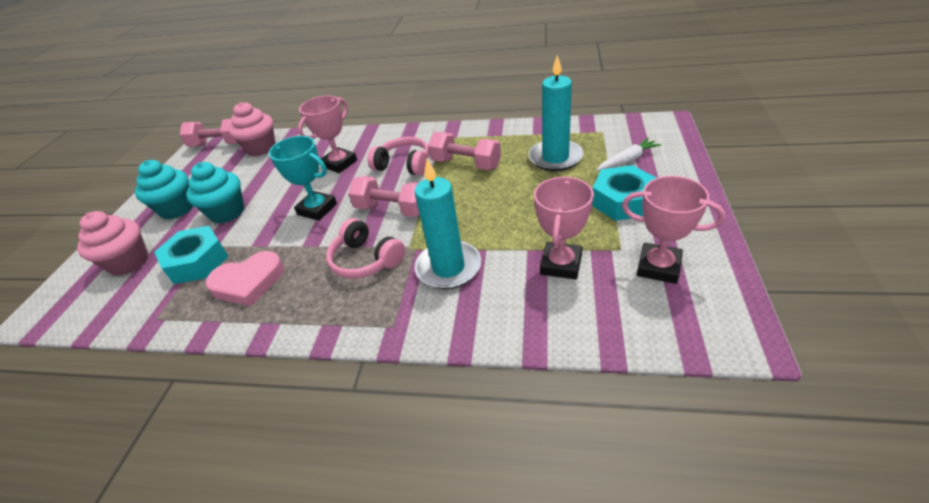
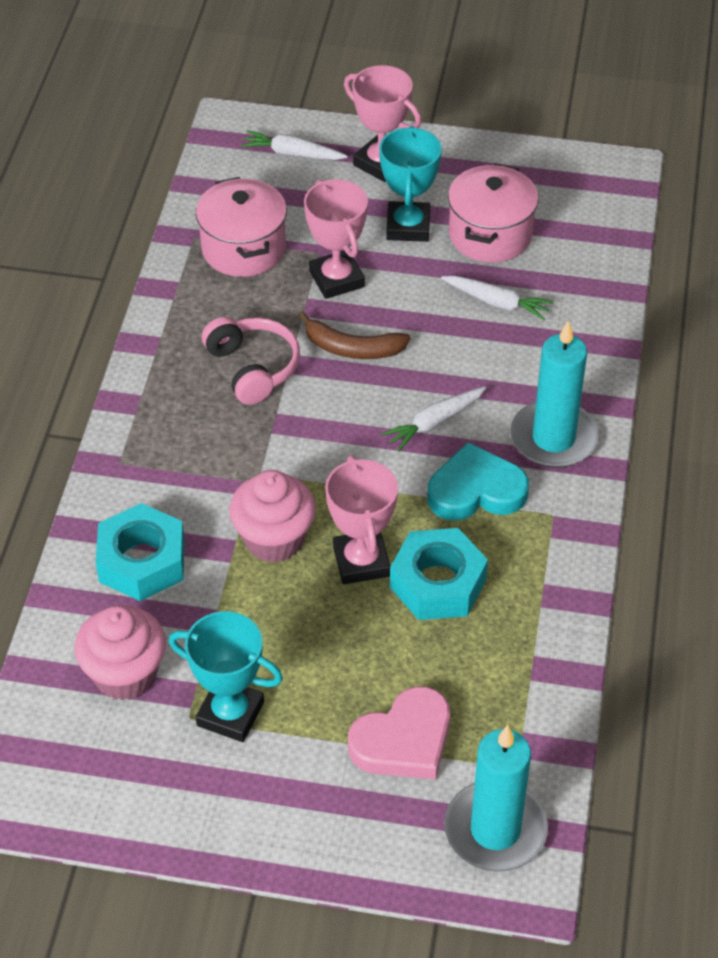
brown banana: 0 -> 1
pink dumbbell: 3 -> 0
pink headphones: 2 -> 1
pink pot: 0 -> 2
turquoise cupcake: 2 -> 0
turquoise heart: 0 -> 1
turquoise trophy: 1 -> 2
white carrot: 1 -> 3

